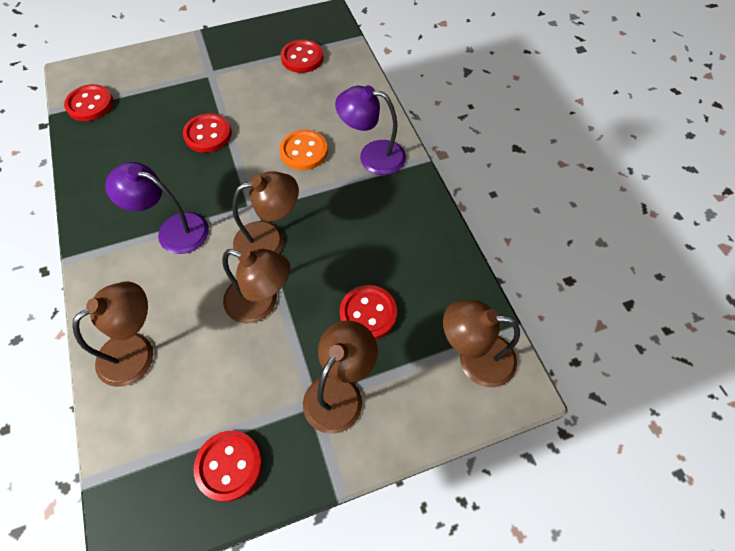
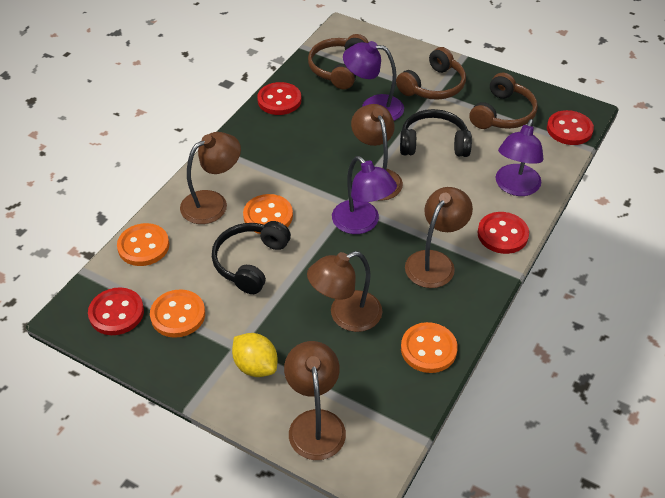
black headphones: 0 -> 2
brown headphones: 0 -> 3
orange button: 1 -> 4
purple lamp: 2 -> 3
red button: 5 -> 4
yellow lemon: 0 -> 1

